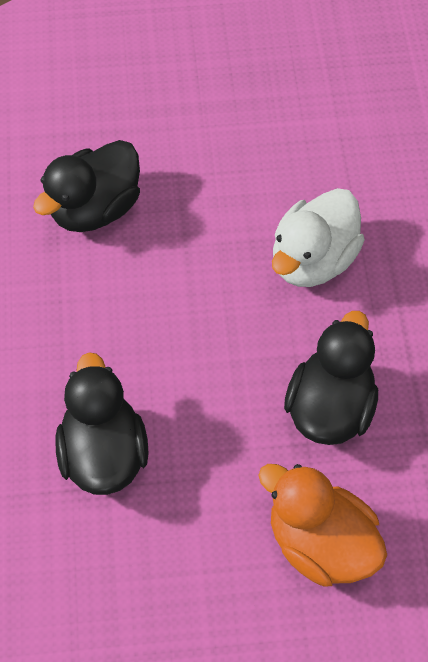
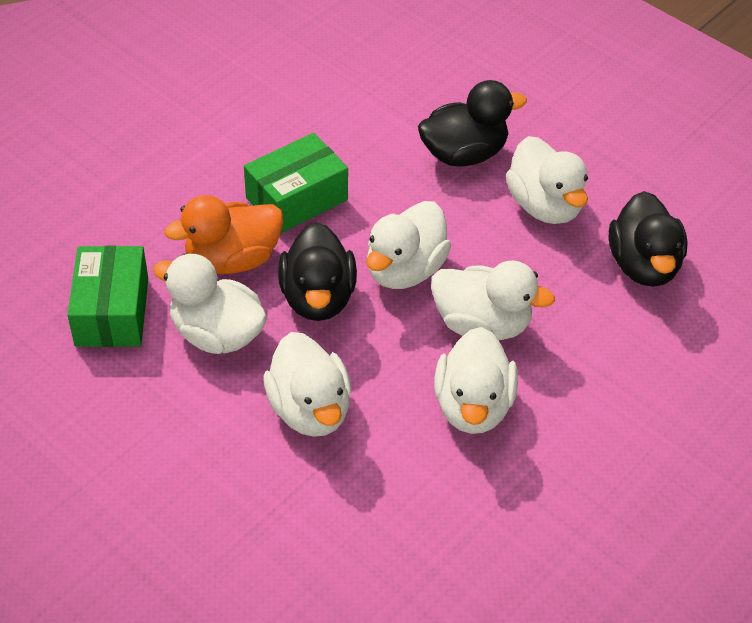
green box: 0 -> 2
white duck: 1 -> 6

